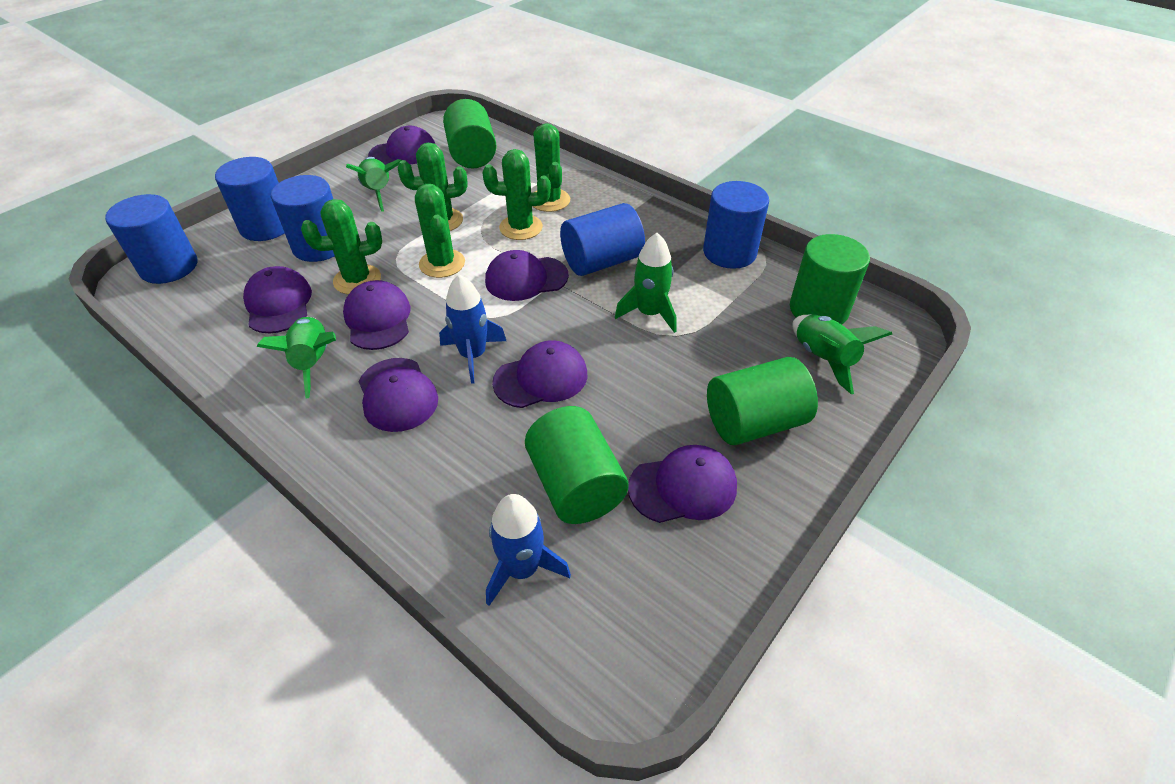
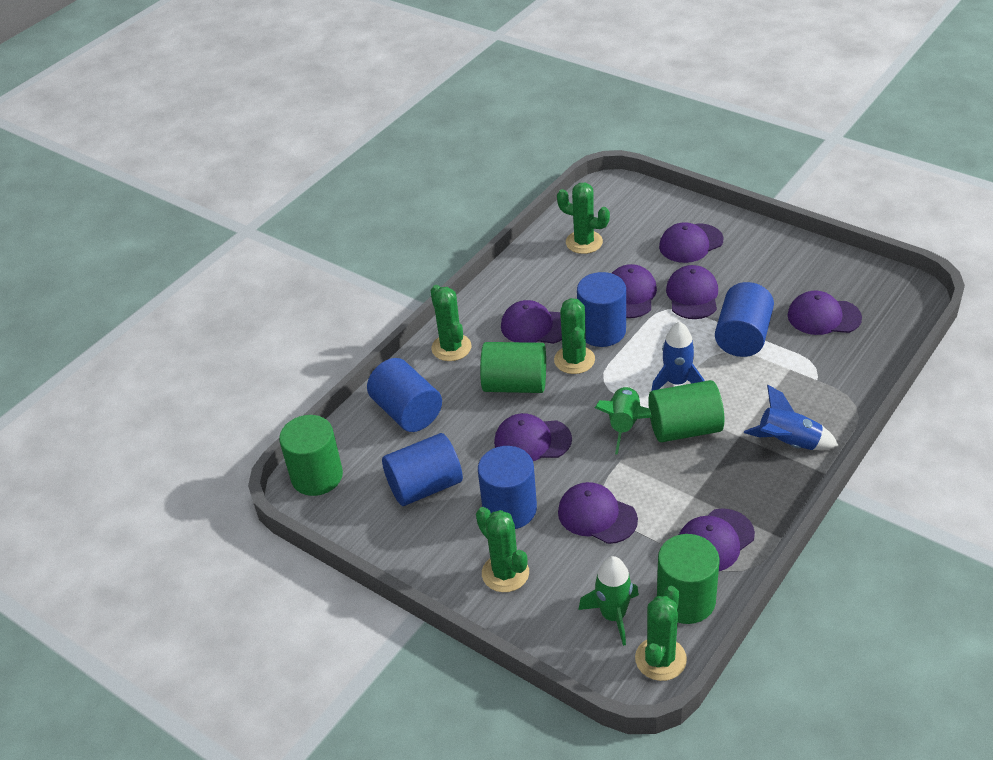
green rocket: 4 -> 2
purple cap: 7 -> 8

